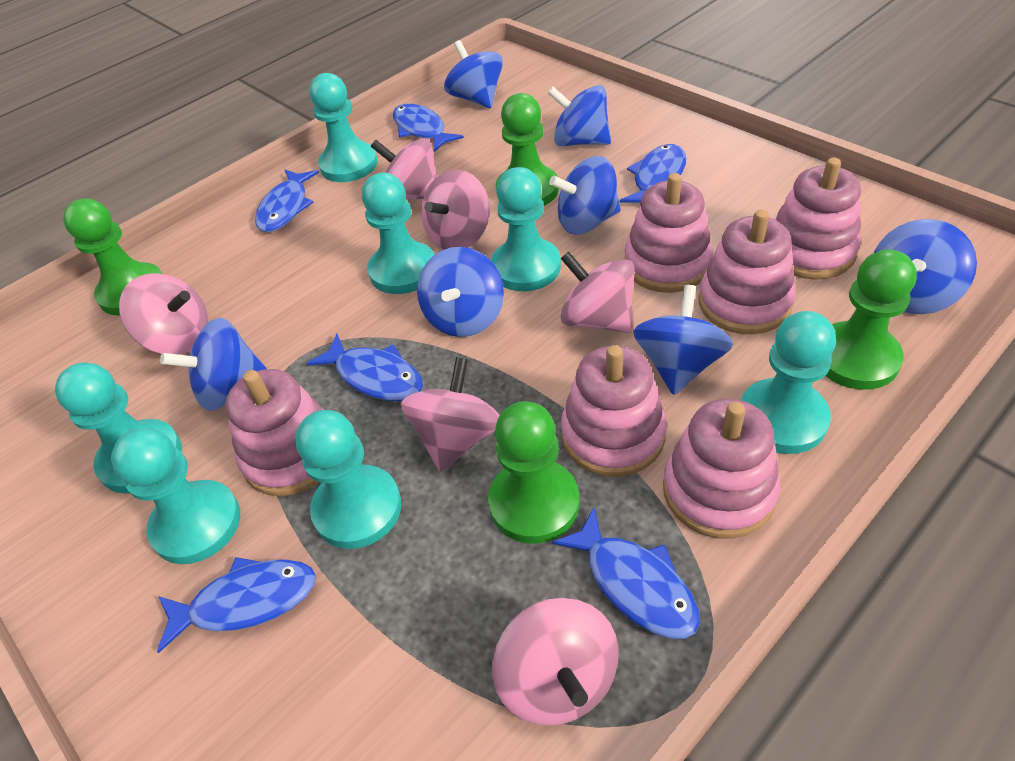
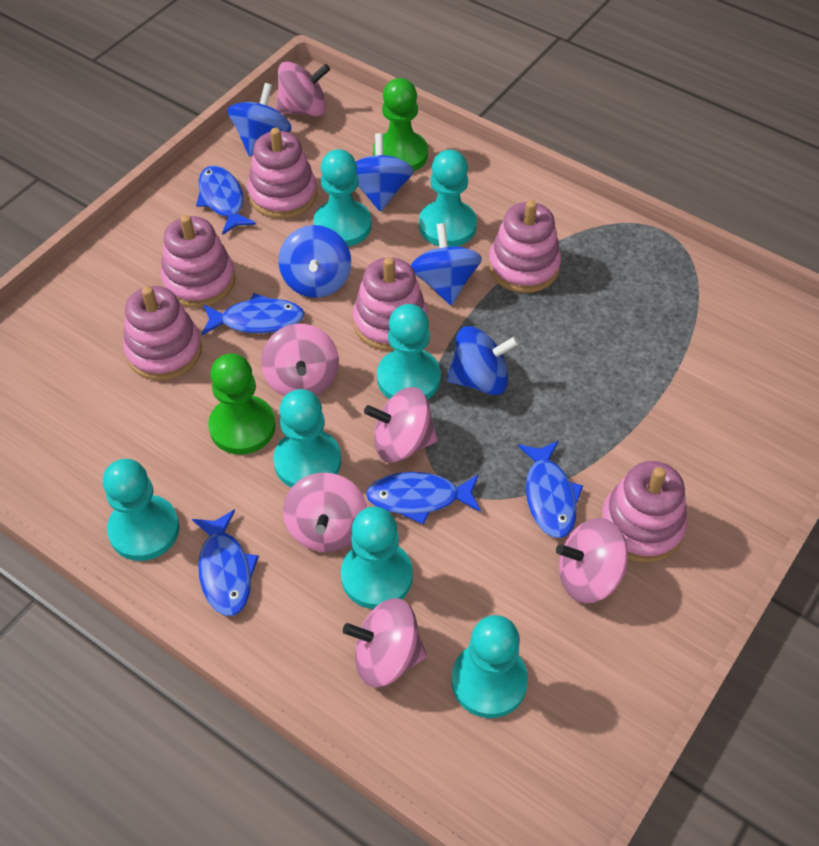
blue fish: 6 -> 5
blue spinning top: 7 -> 5
green pawn: 4 -> 2

